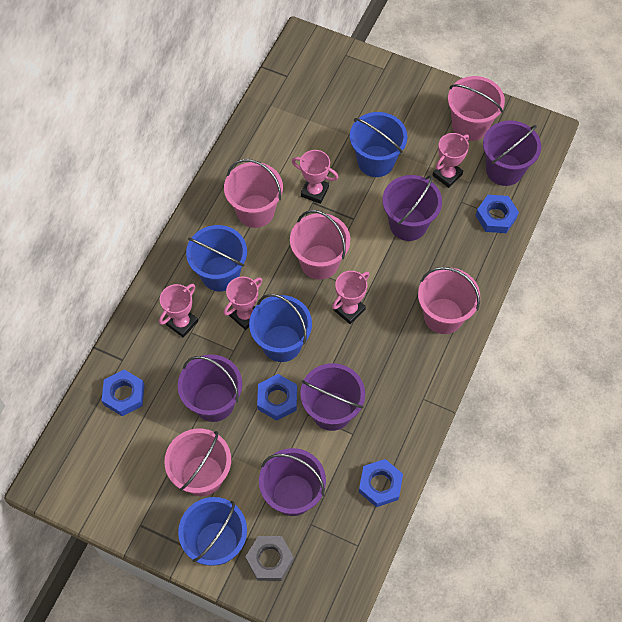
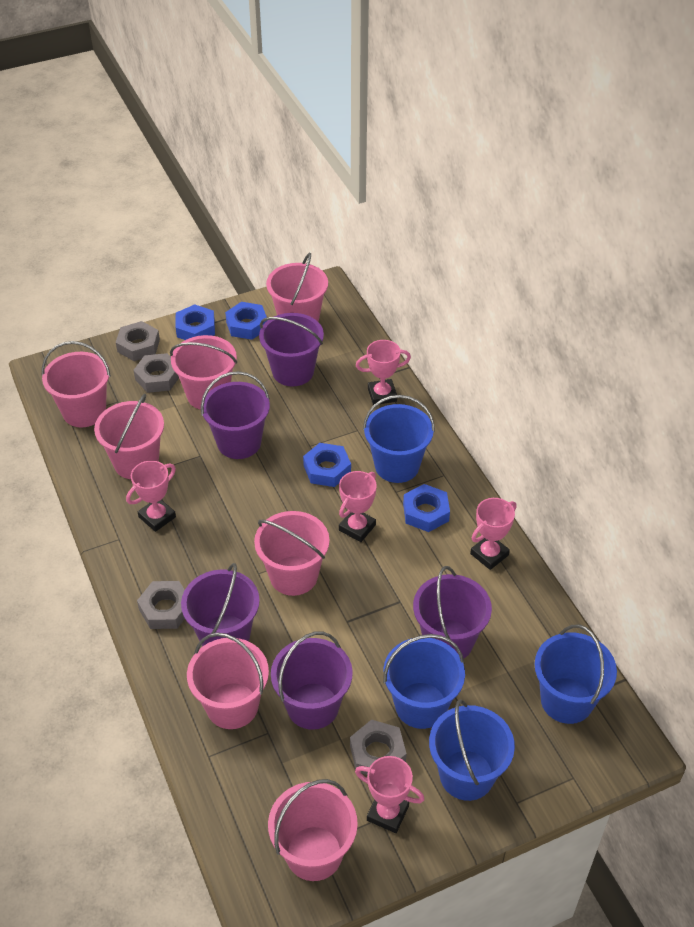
grey nut: 1 -> 4
pink bucket: 5 -> 7

